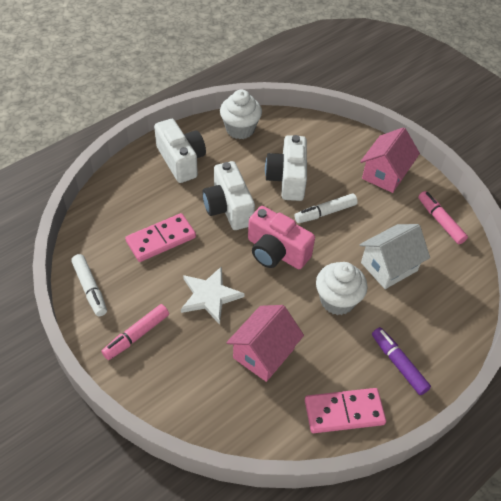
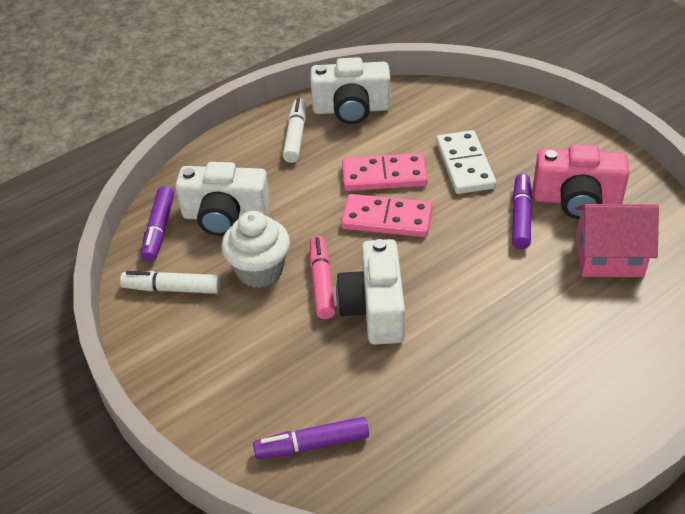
pink house: 2 -> 1
pink marker: 2 -> 1
purple marker: 1 -> 3
white cupcake: 2 -> 1
white domino: 0 -> 1
white house: 1 -> 0
white star: 1 -> 0

